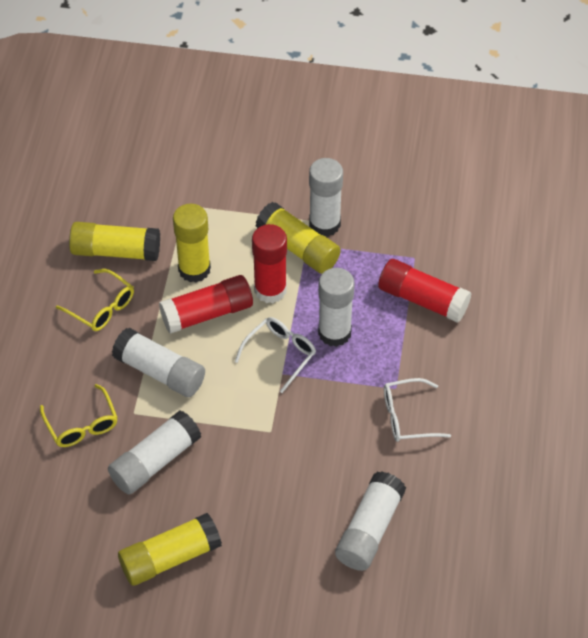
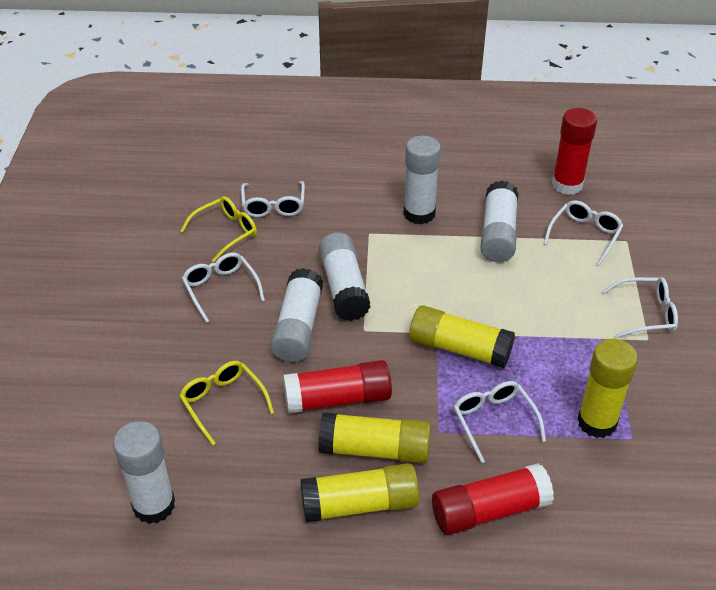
white glasses: 2 -> 5

